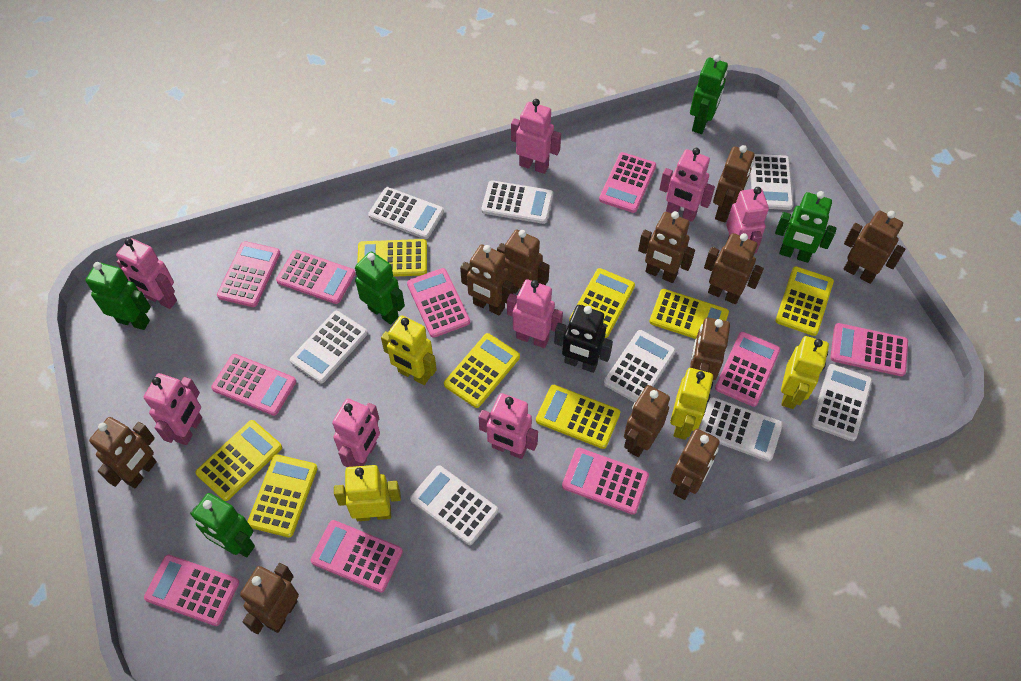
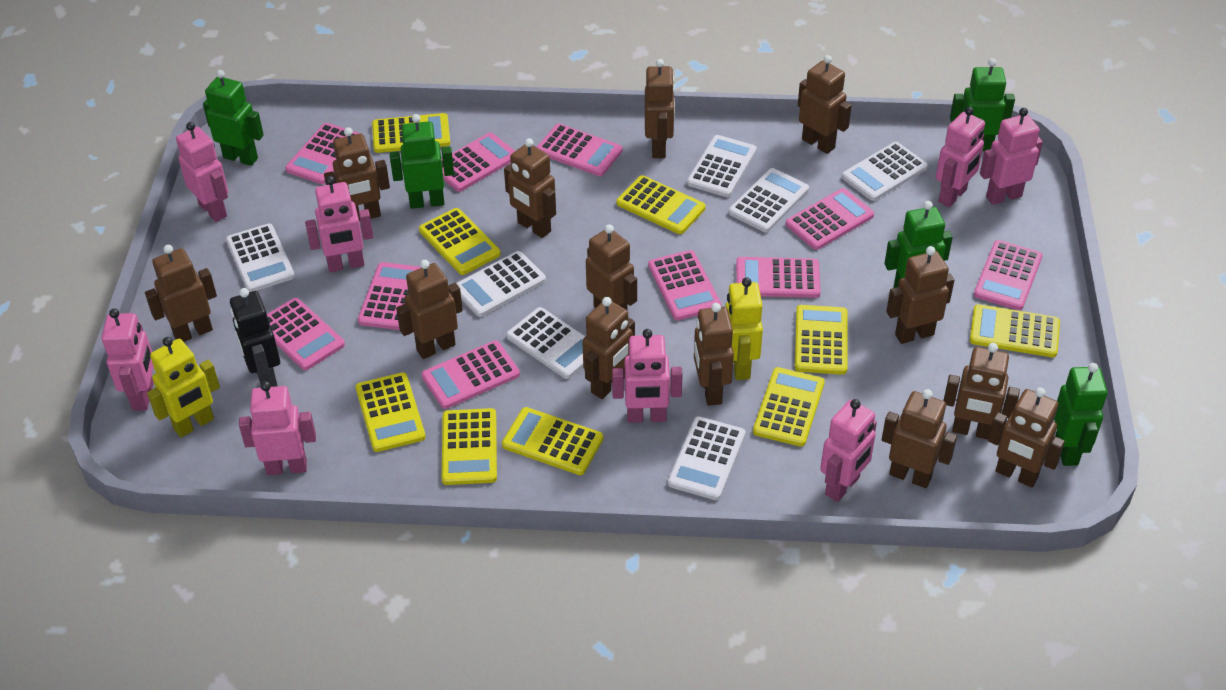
brown robot: 11 -> 13
white calculator: 8 -> 7
yellow calculator: 8 -> 9
yellow robot: 4 -> 2

